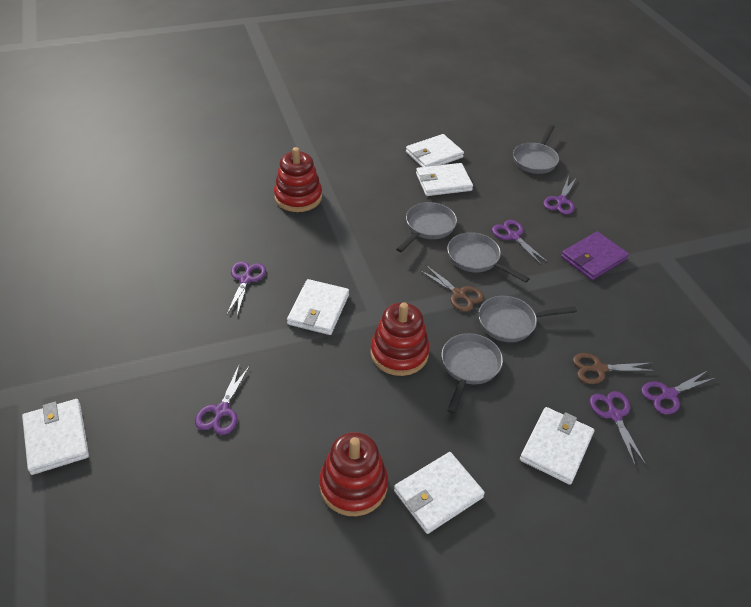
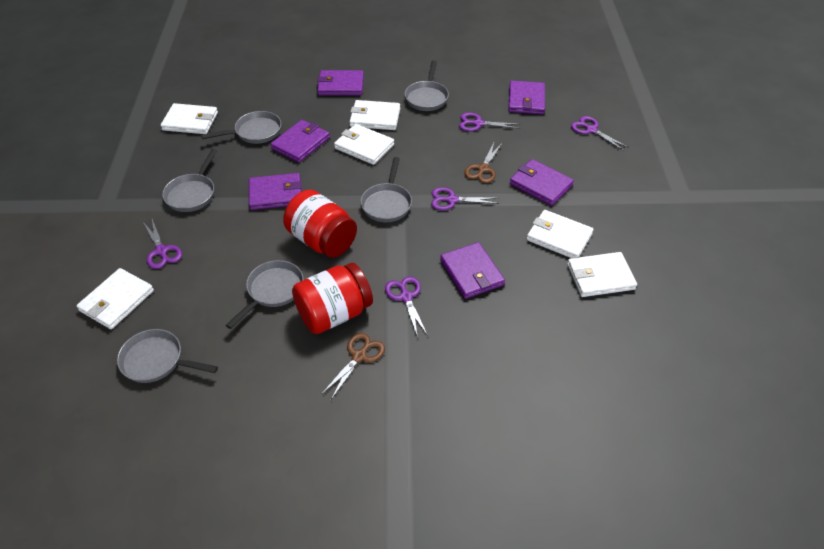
grey pan: 5 -> 6
purple scissors: 6 -> 5
purple wallet: 1 -> 6
red jar: 0 -> 2
red stacking toy: 3 -> 0

